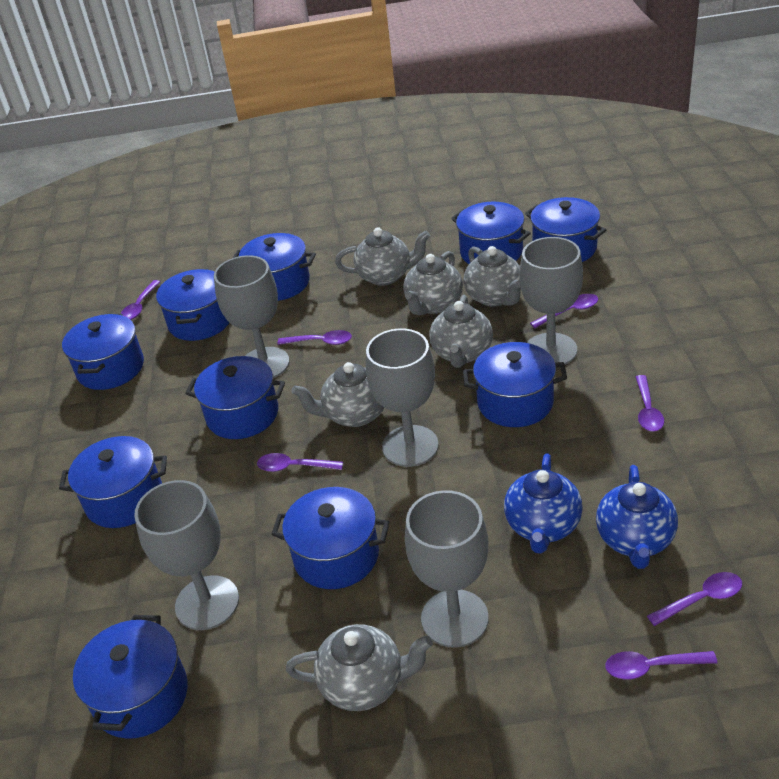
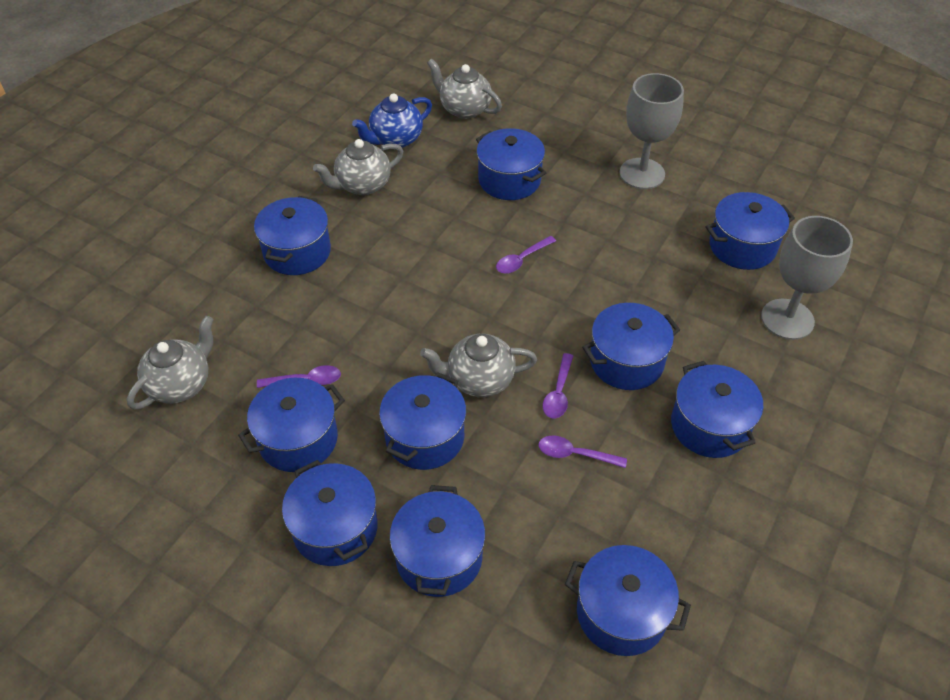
blue teapot: 2 -> 1
grey goblet: 5 -> 2
grey teapot: 6 -> 4
purple spoon: 7 -> 4

